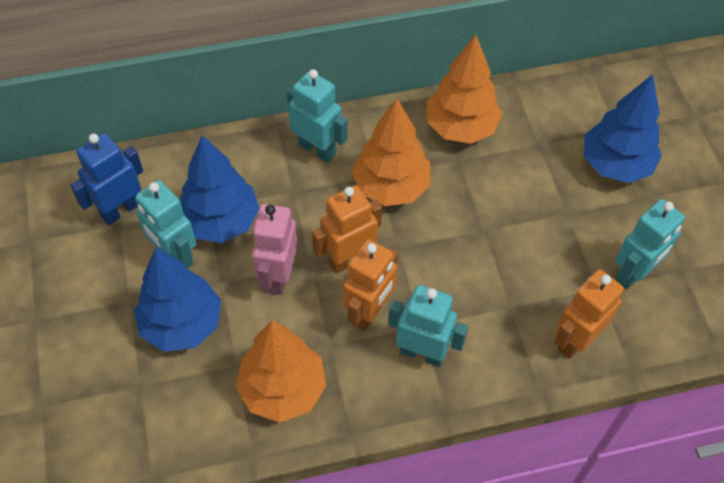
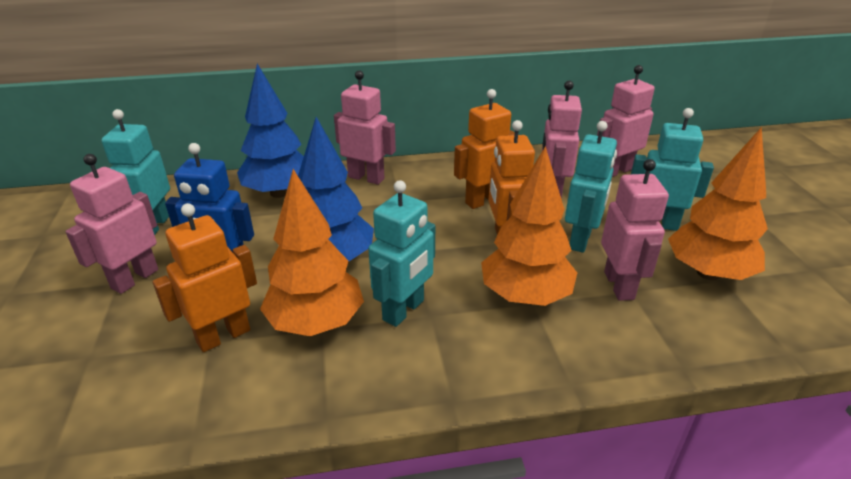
blue tree: 3 -> 2
pink robot: 1 -> 5

